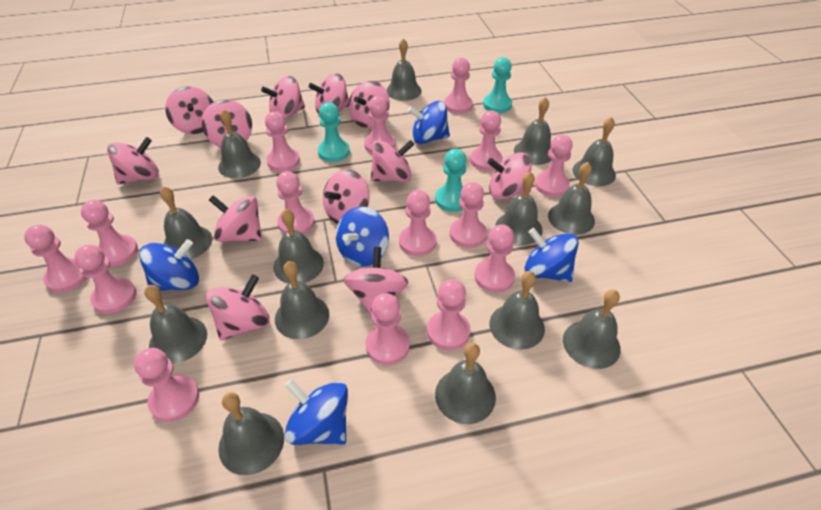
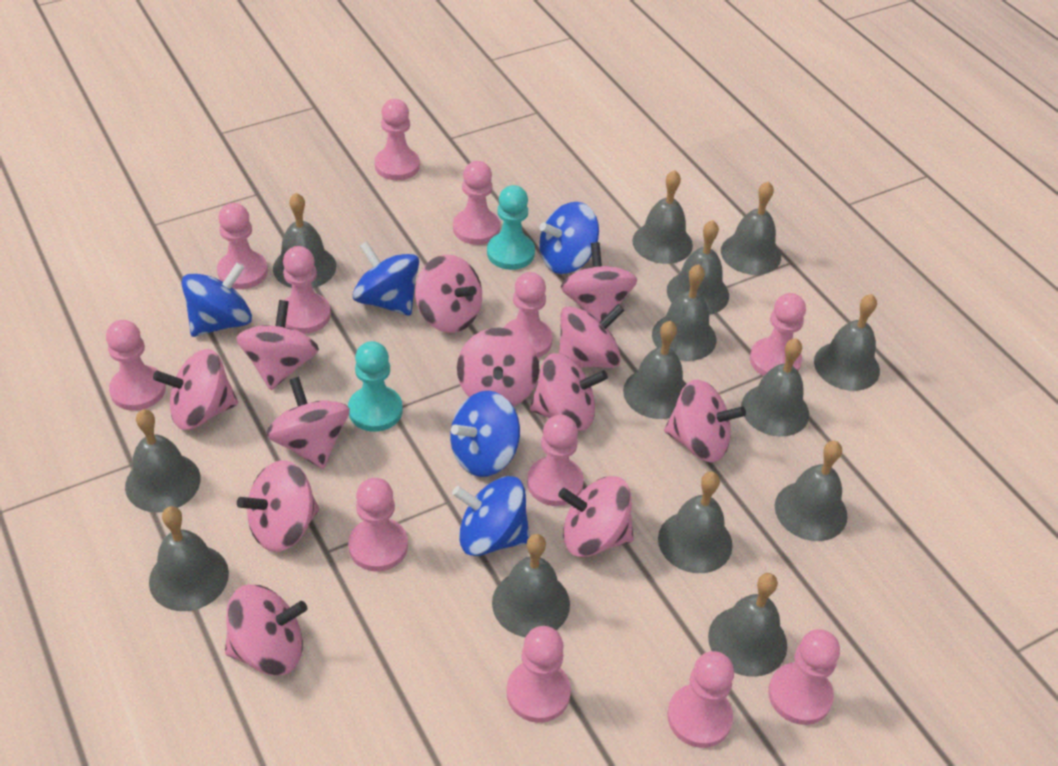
pink pawn: 15 -> 12
turquoise pawn: 3 -> 2

